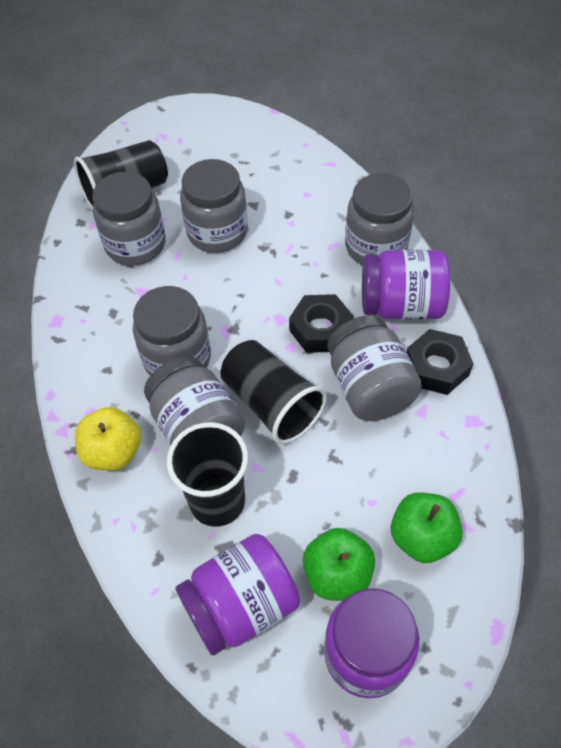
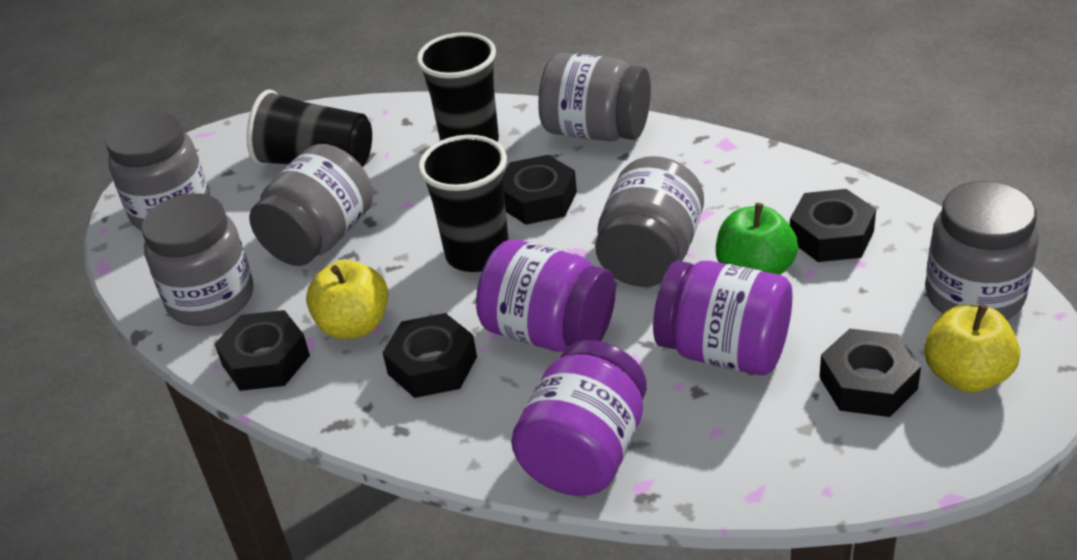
black nut: 2 -> 5
green apple: 2 -> 1
yellow apple: 1 -> 2

